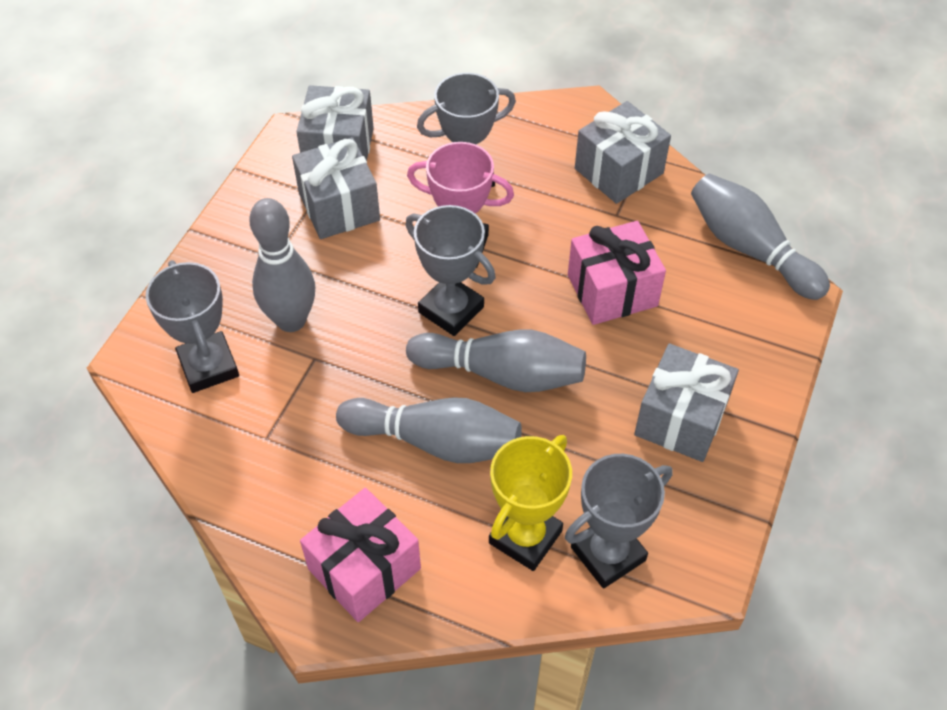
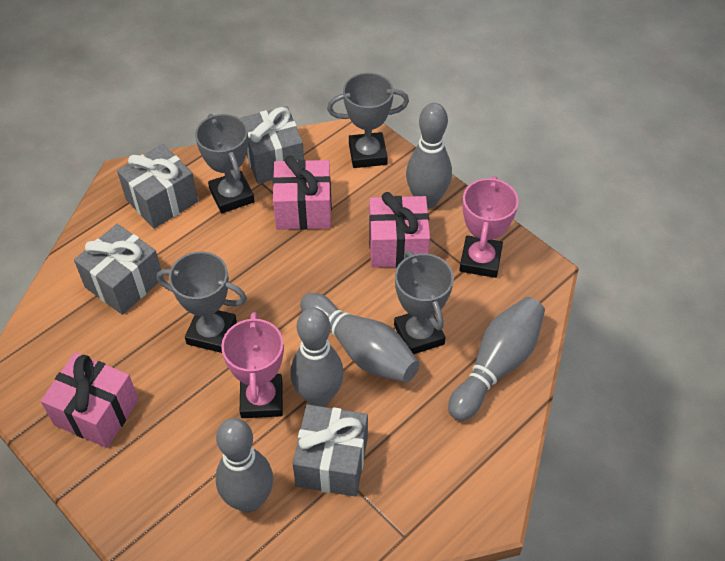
grey bowling pin: 4 -> 5
pink gift: 2 -> 3
pink trophy: 1 -> 2
yellow trophy: 1 -> 0

